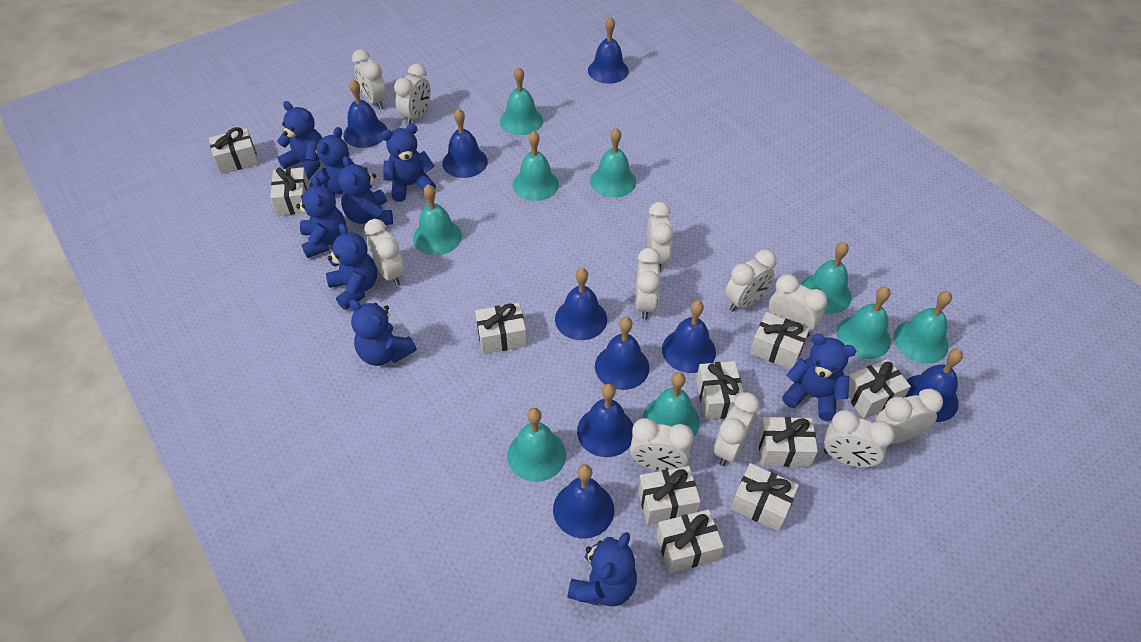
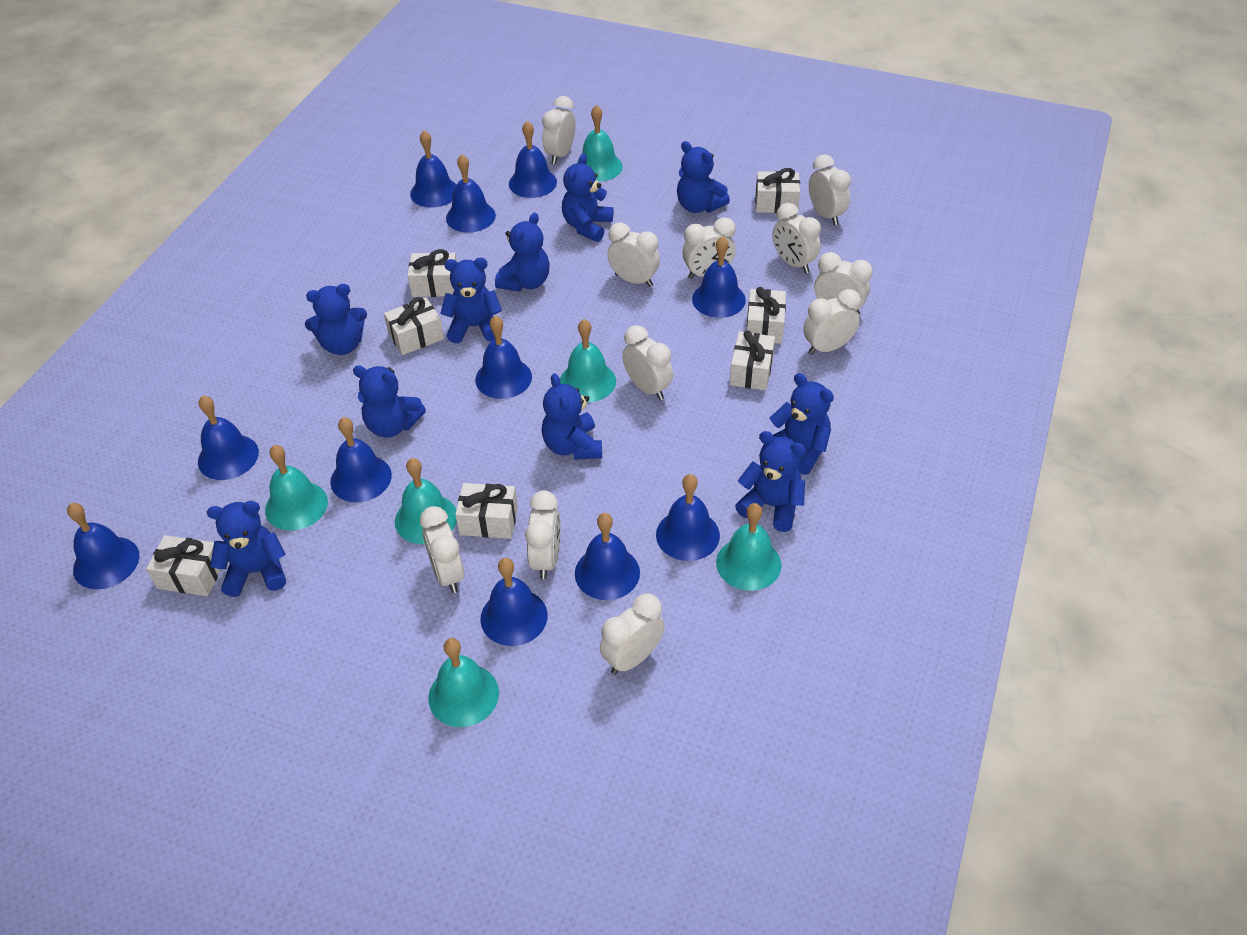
blue bell: 9 -> 11
blue teddy bear: 9 -> 10
turquoise bell: 9 -> 6
white gift: 10 -> 7

